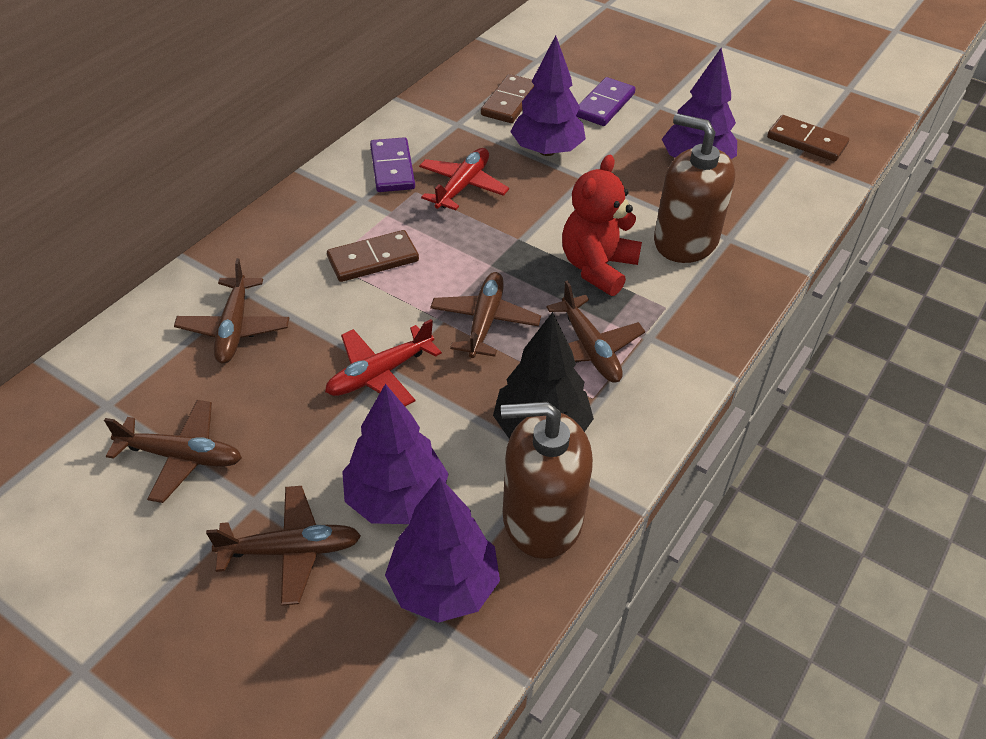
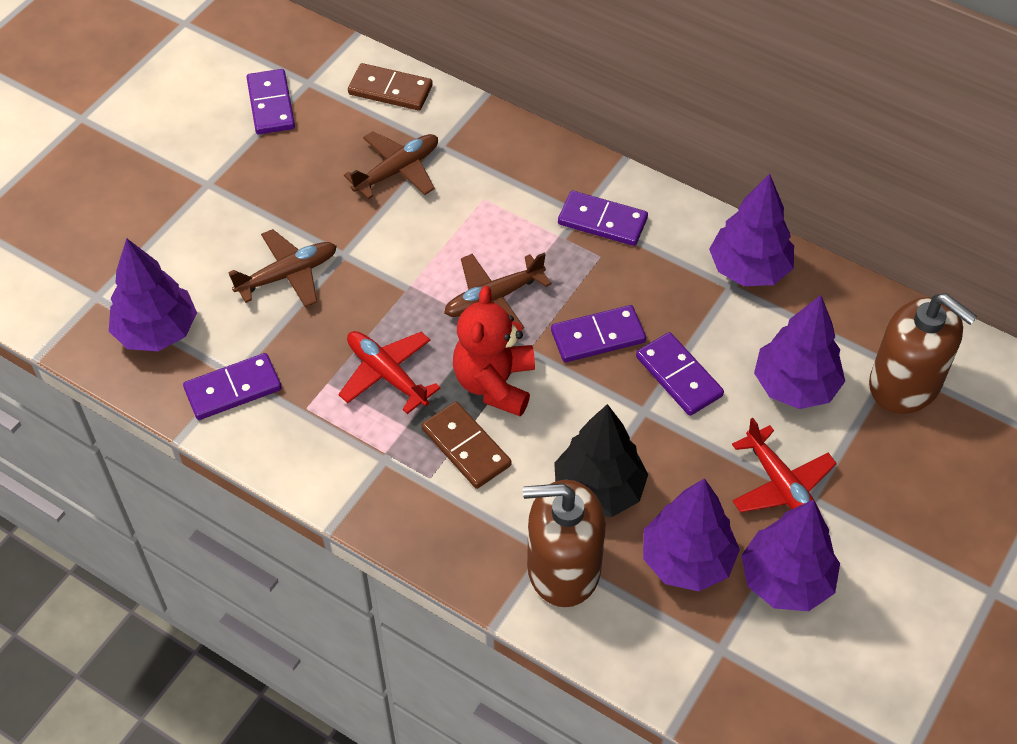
brown domino: 3 -> 2
brown plane: 5 -> 3
purple domino: 2 -> 5
purple tree: 4 -> 5

